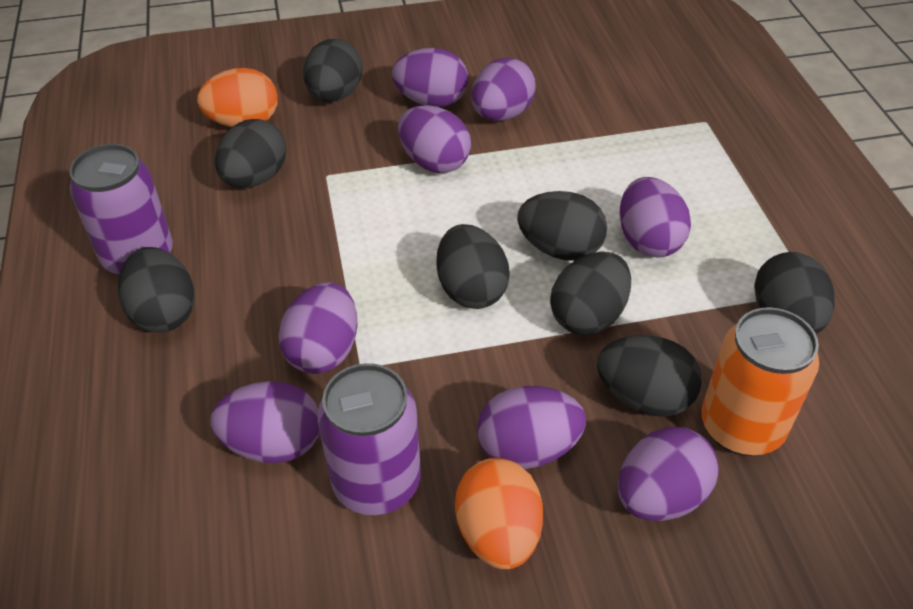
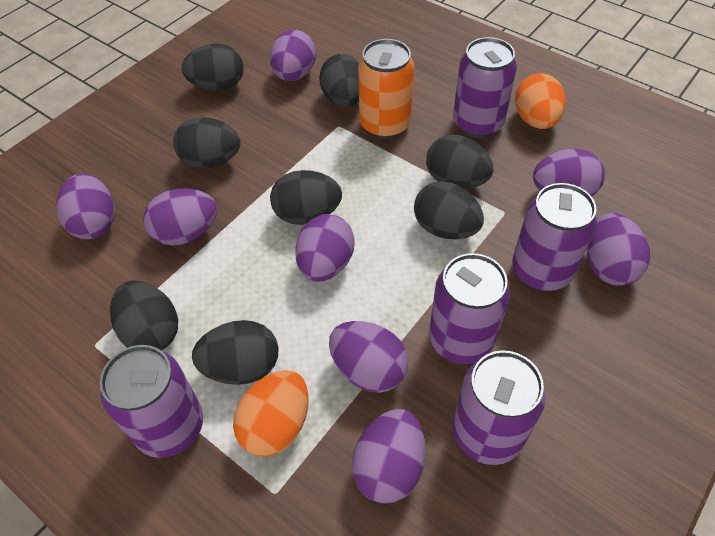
purple can: 2 -> 5

